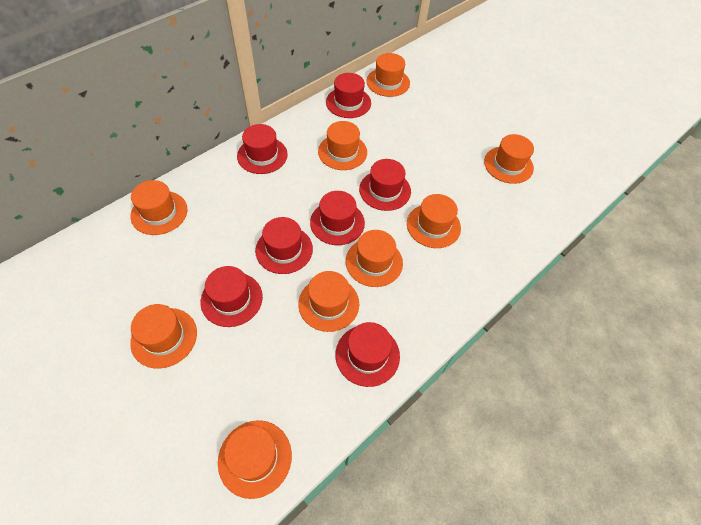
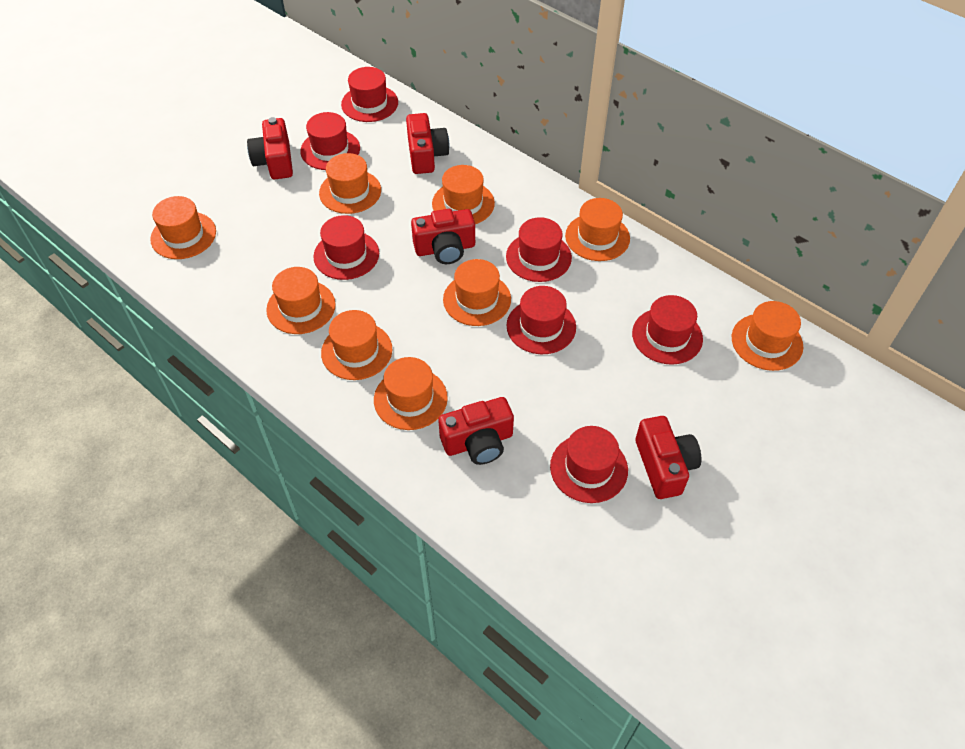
red camera: 0 -> 5

